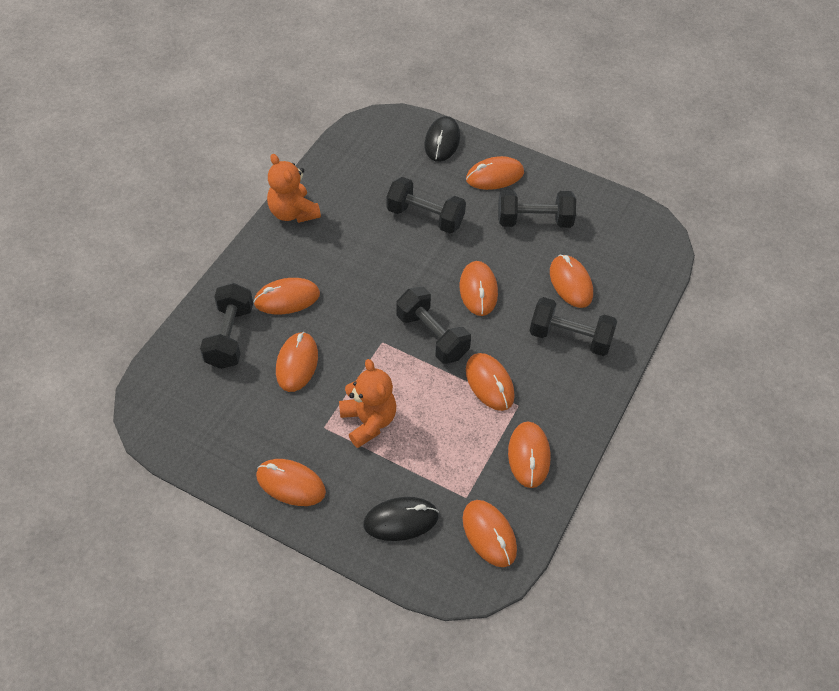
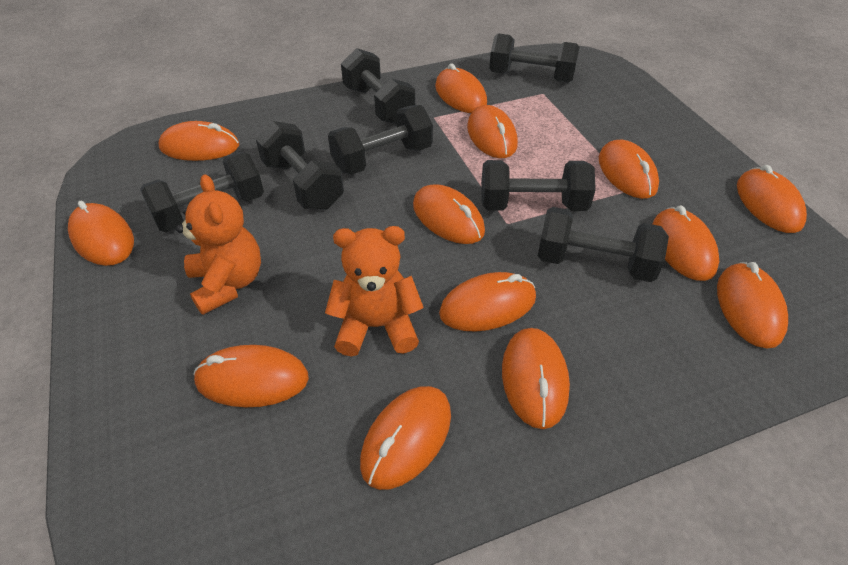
black dumbbell: 5 -> 7
black mouse: 2 -> 0
orange mouse: 9 -> 13

